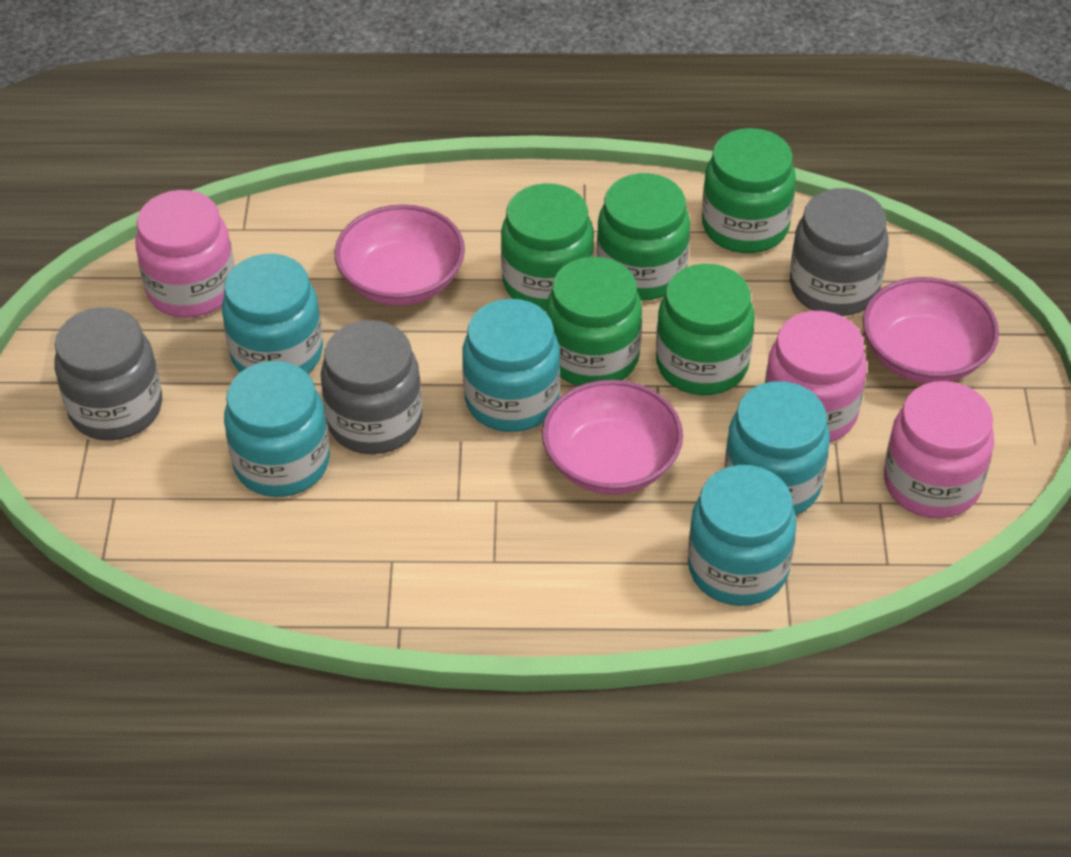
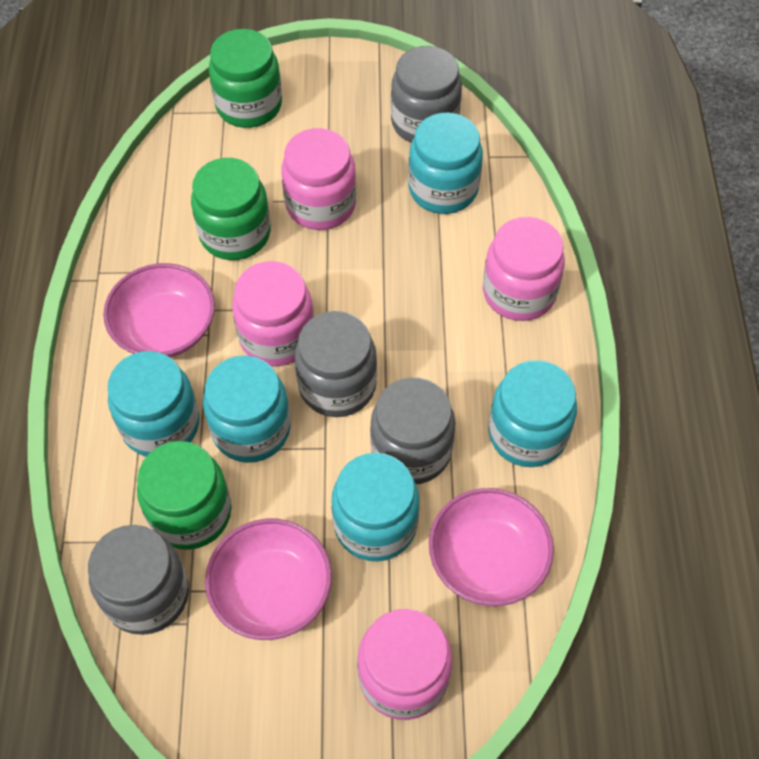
green jar: 5 -> 3
grey jar: 3 -> 4
pink jar: 3 -> 4

